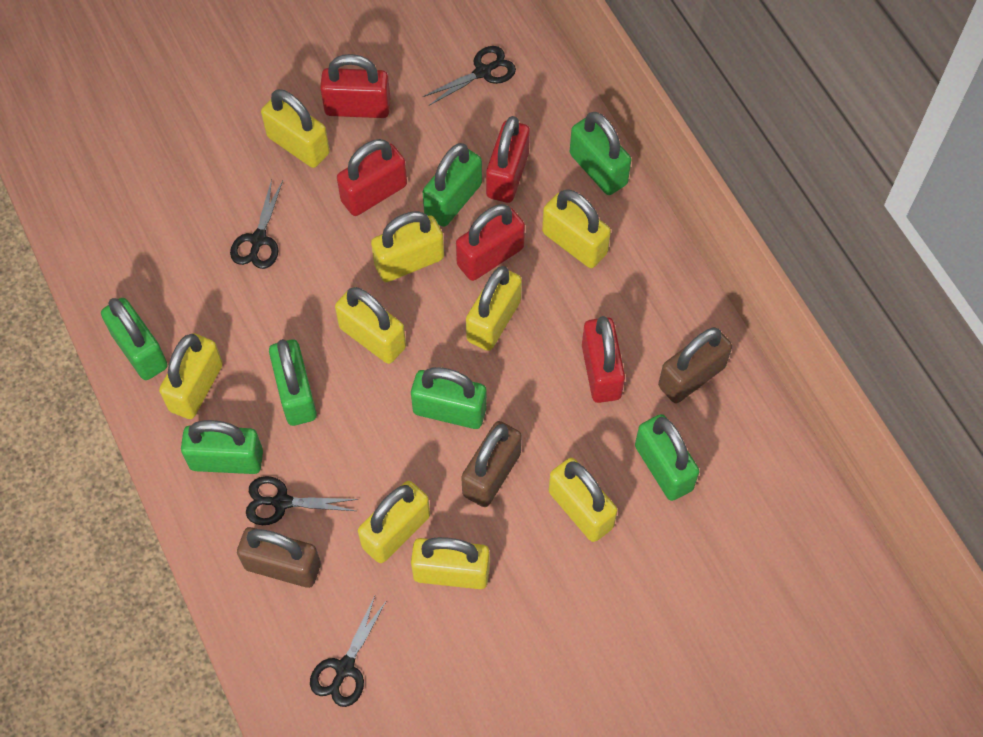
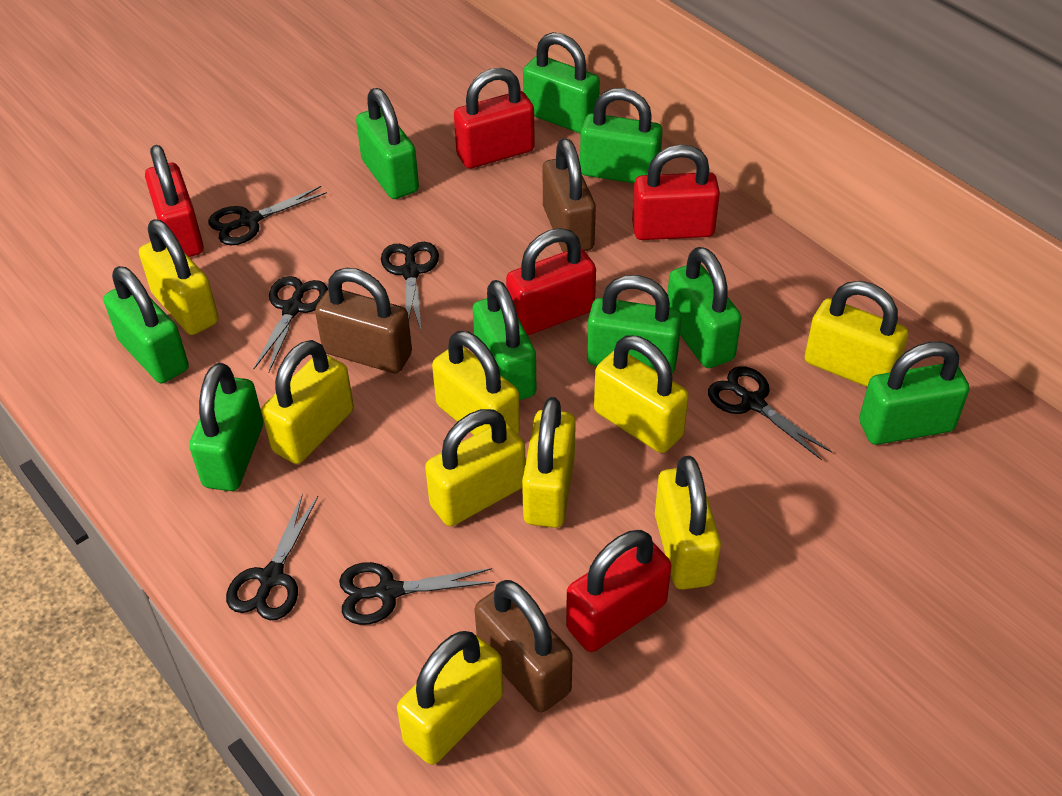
black scissors: 4 -> 6
green padlock: 7 -> 9

